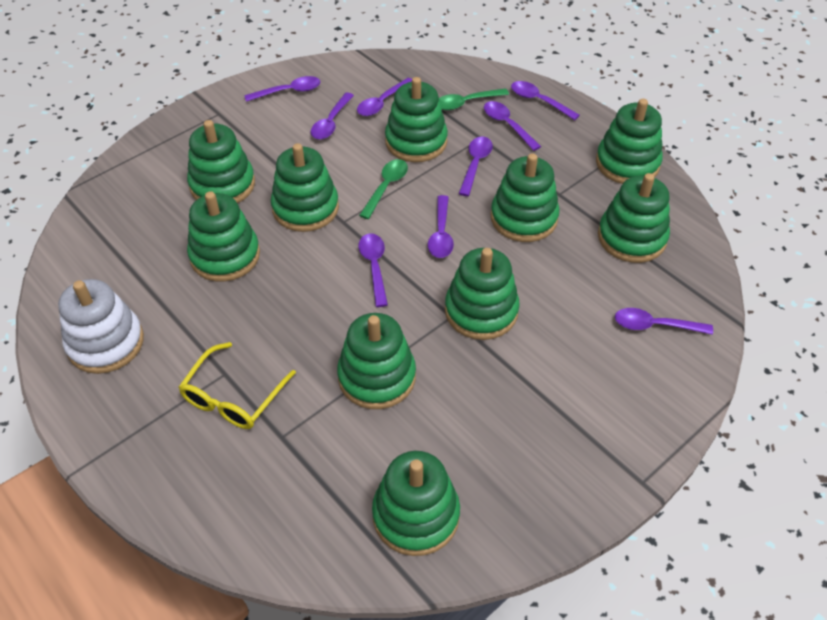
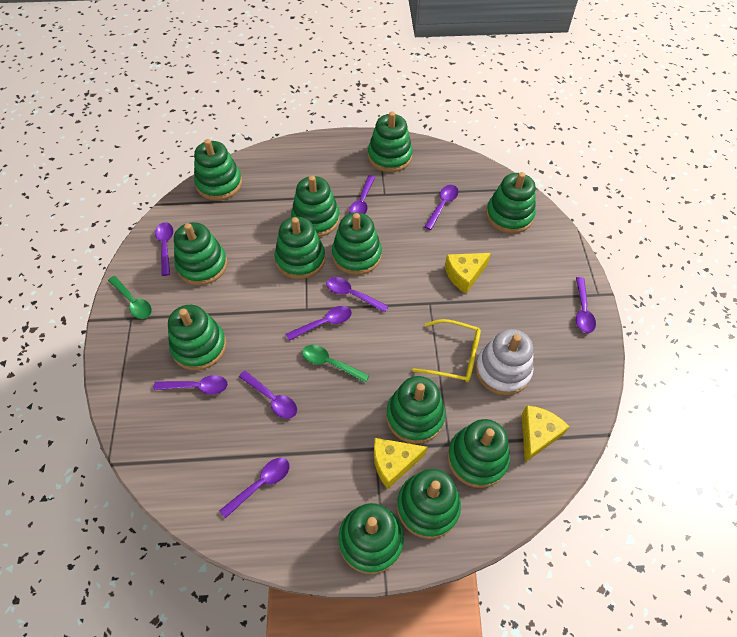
green stacking toy: 10 -> 12
yellow cheese: 0 -> 3

